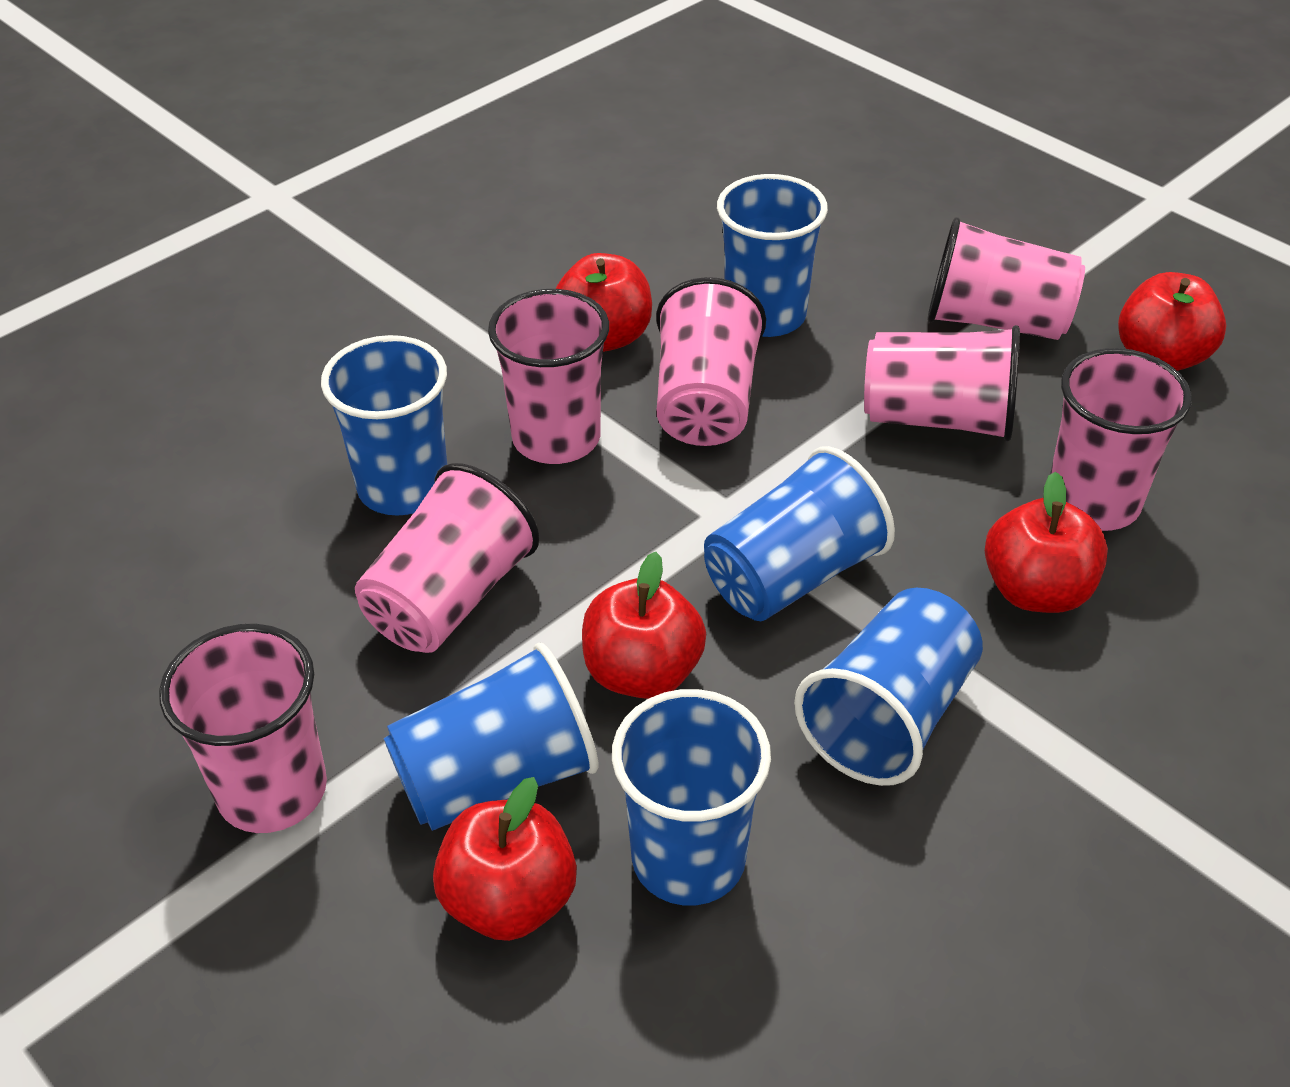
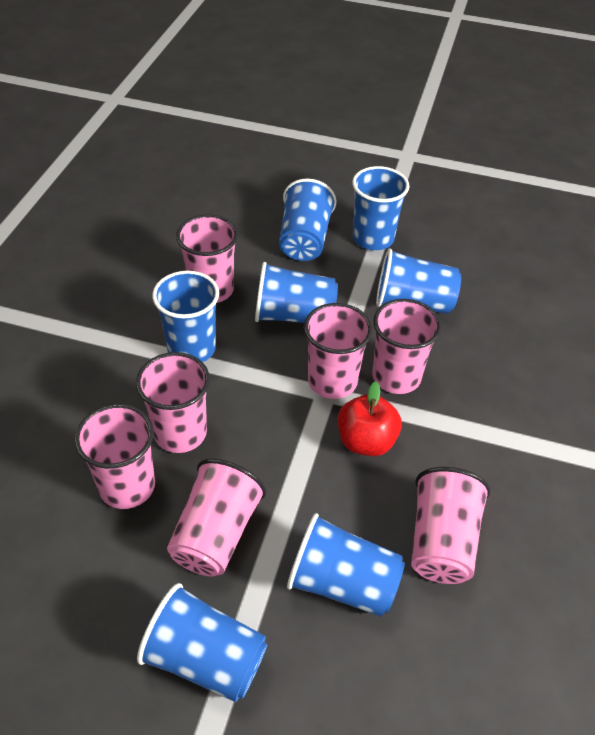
blue cup: 6 -> 7
red apple: 5 -> 1

